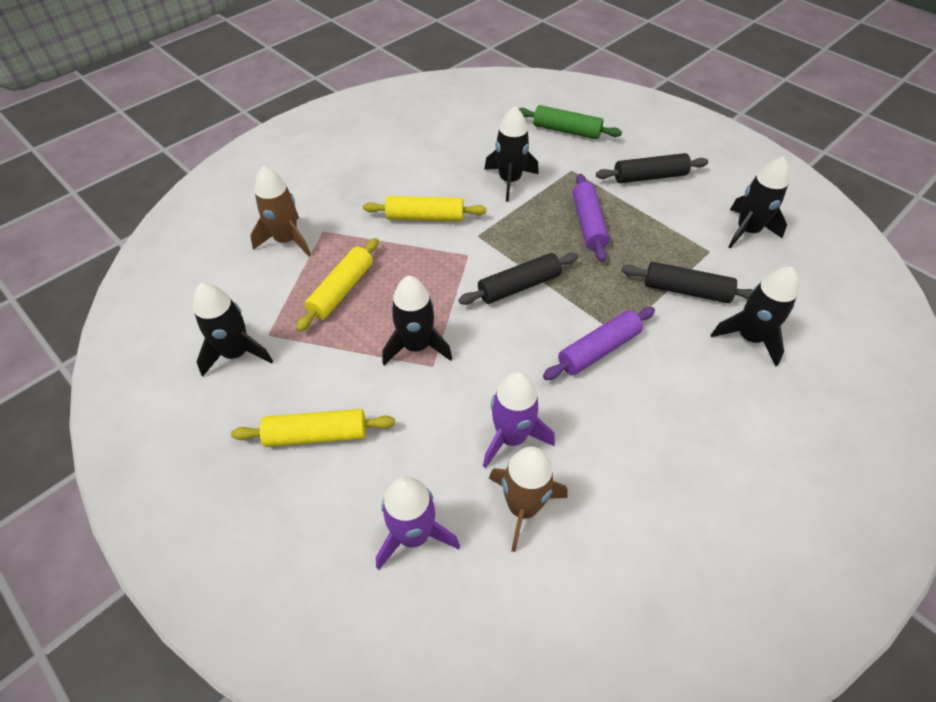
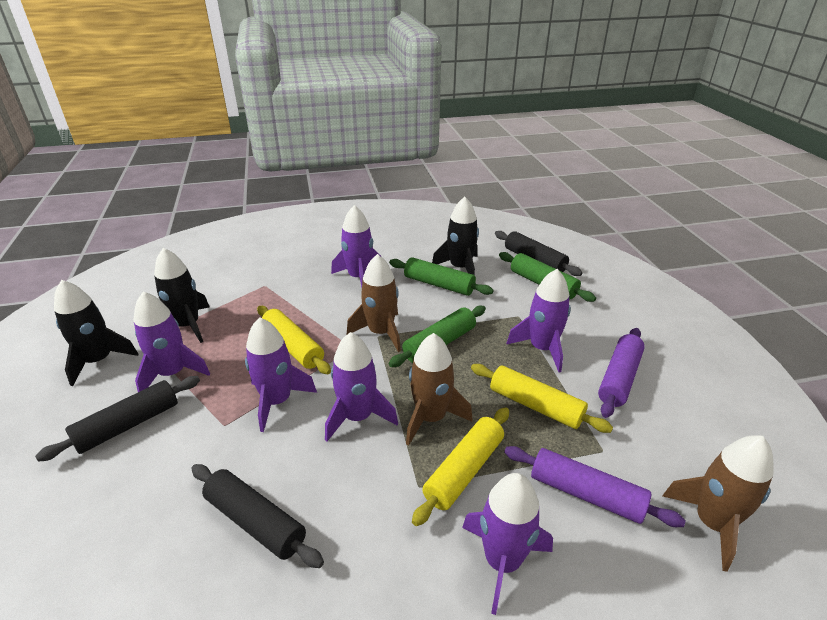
black rocket: 5 -> 3
brown rocket: 2 -> 3
green rolling pin: 1 -> 3
purple rocket: 2 -> 6

